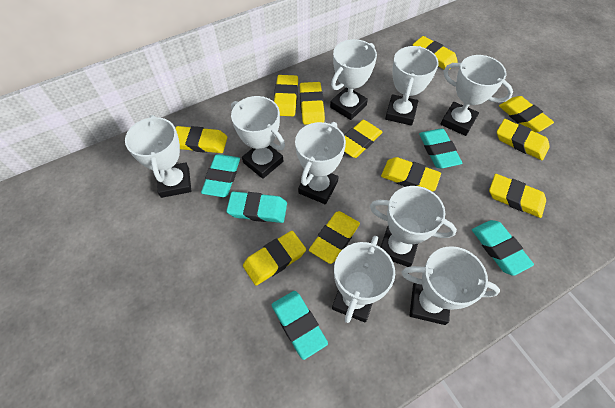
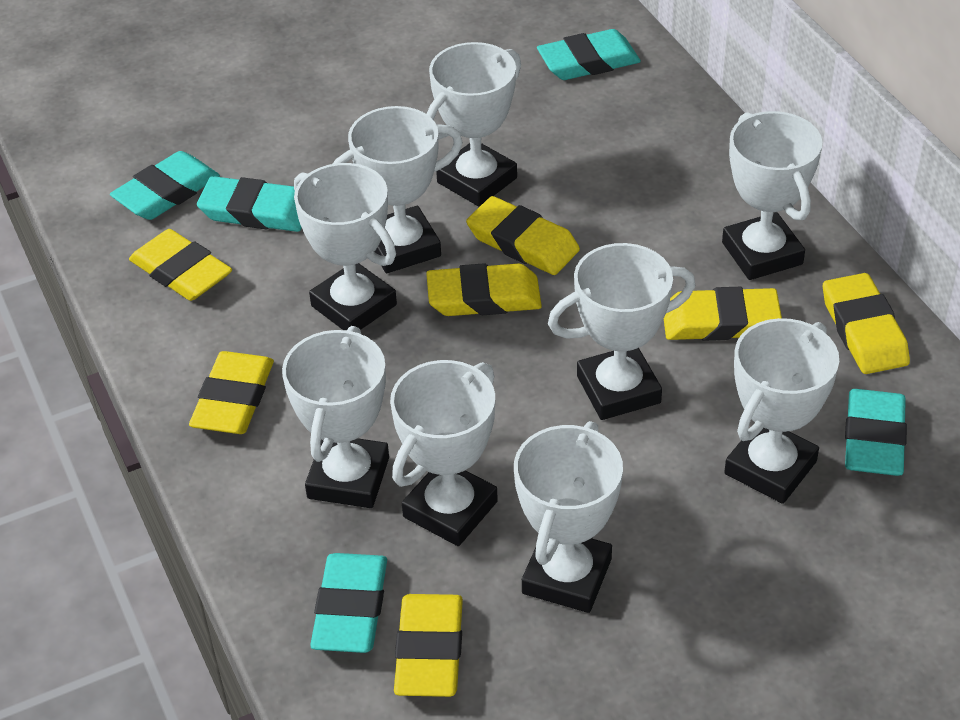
yellow eraser: 11 -> 7

